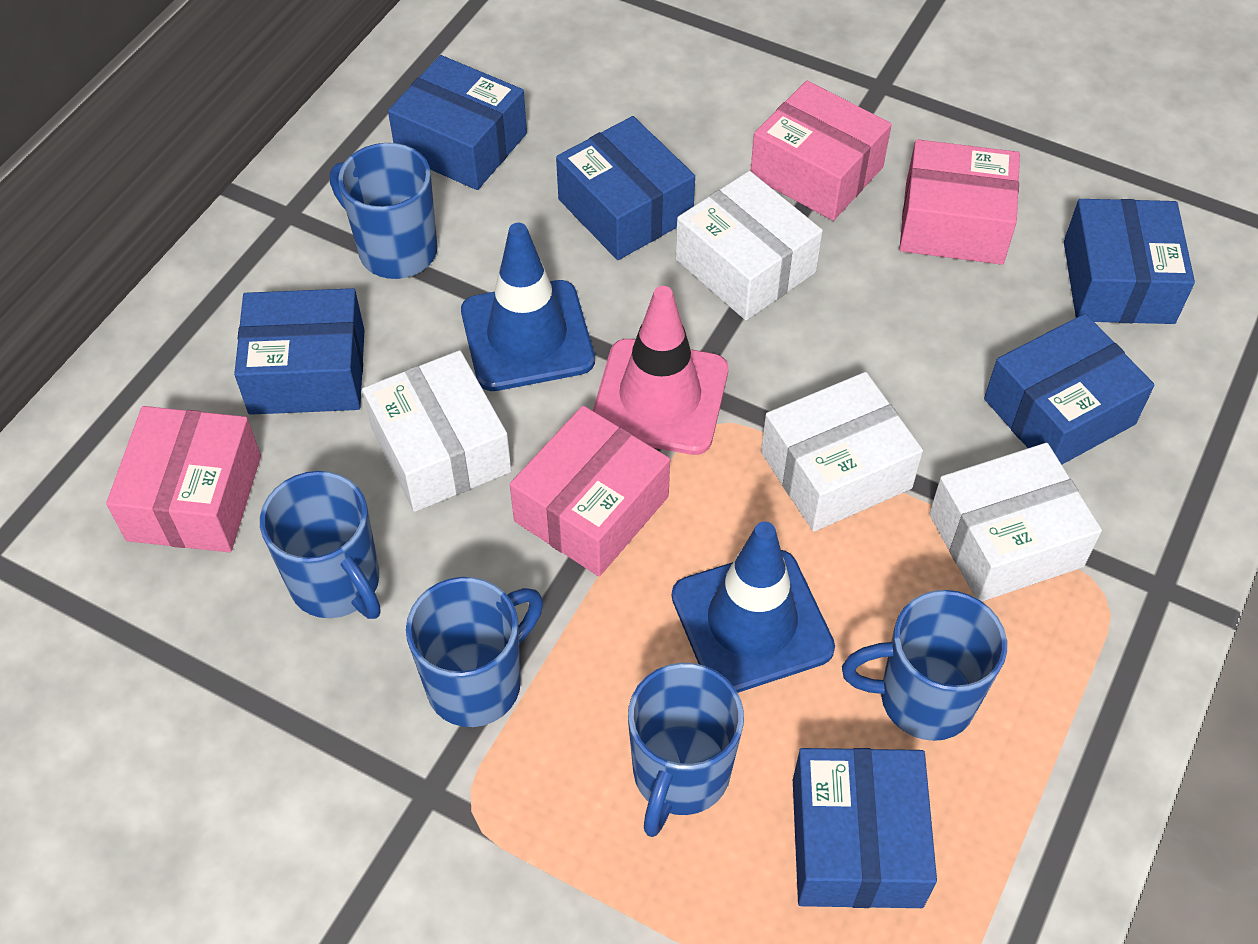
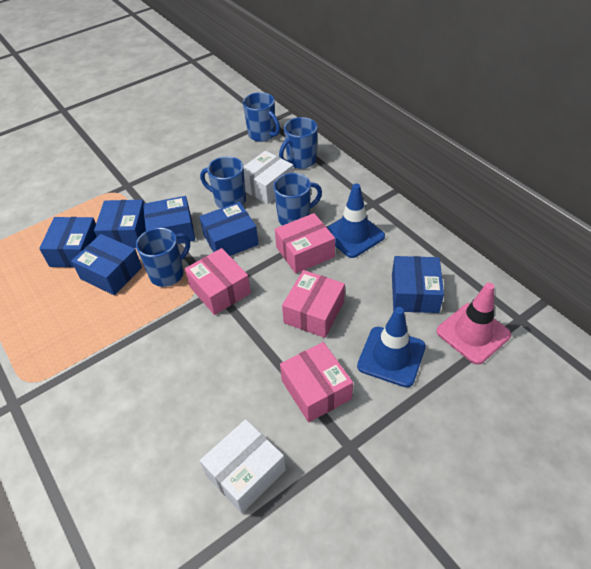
white box: 4 -> 2

